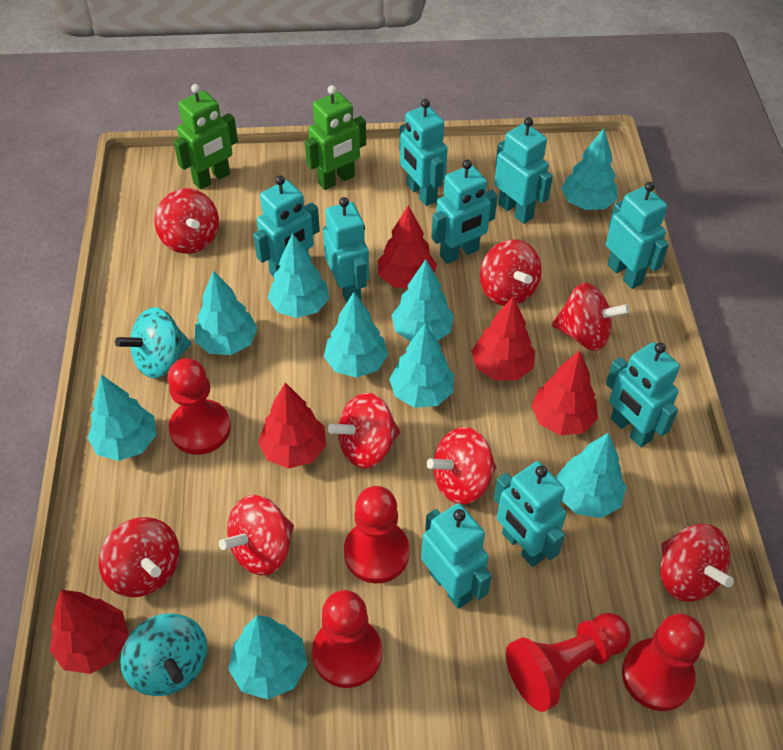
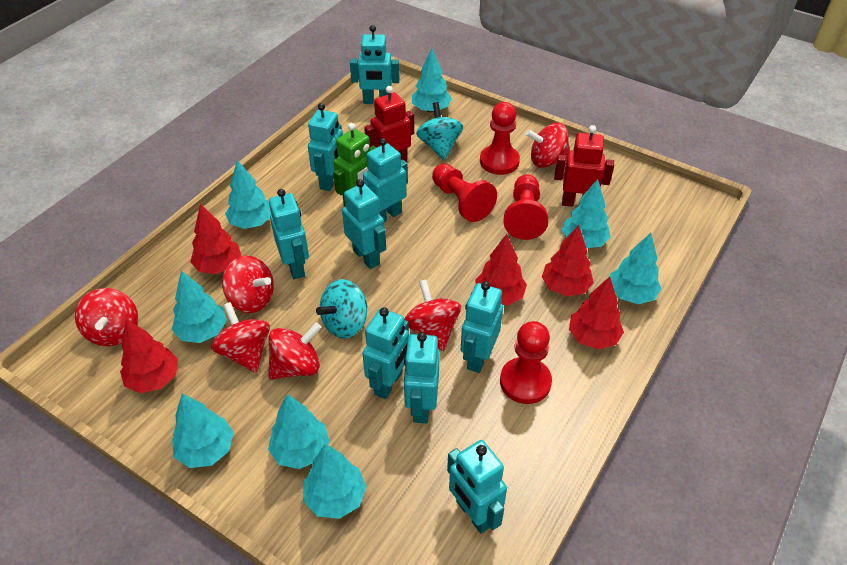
green robot: 2 -> 1
red pawn: 5 -> 4
red robot: 0 -> 2
red spinning top: 8 -> 6
turquoise tree: 9 -> 8

